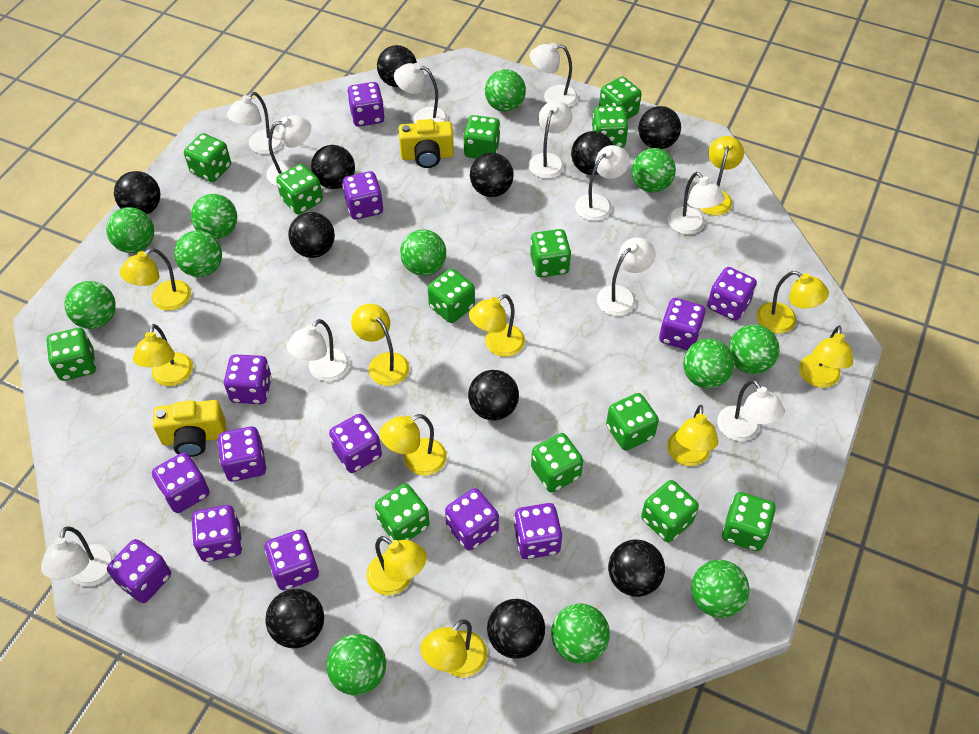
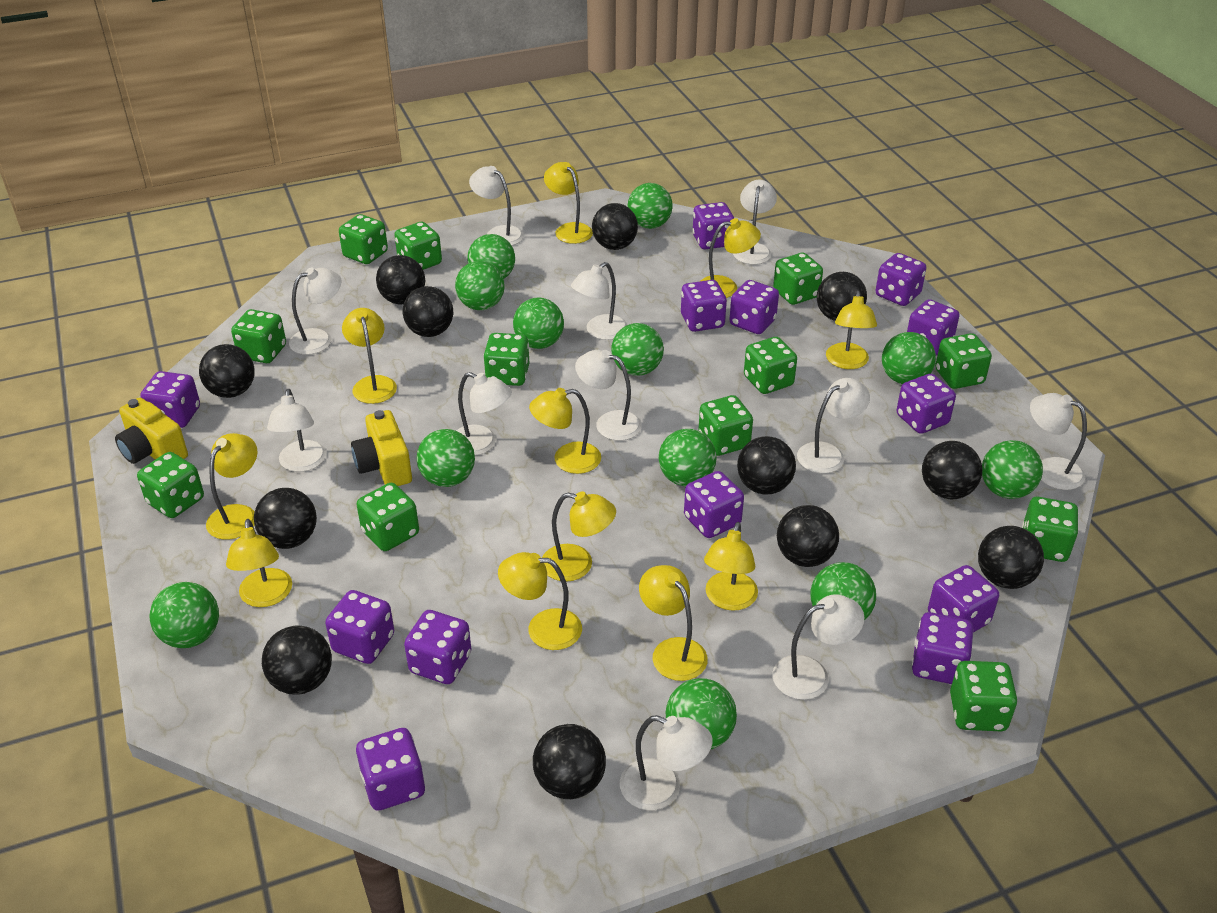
black ball: 11 -> 12
green dice: 13 -> 12

